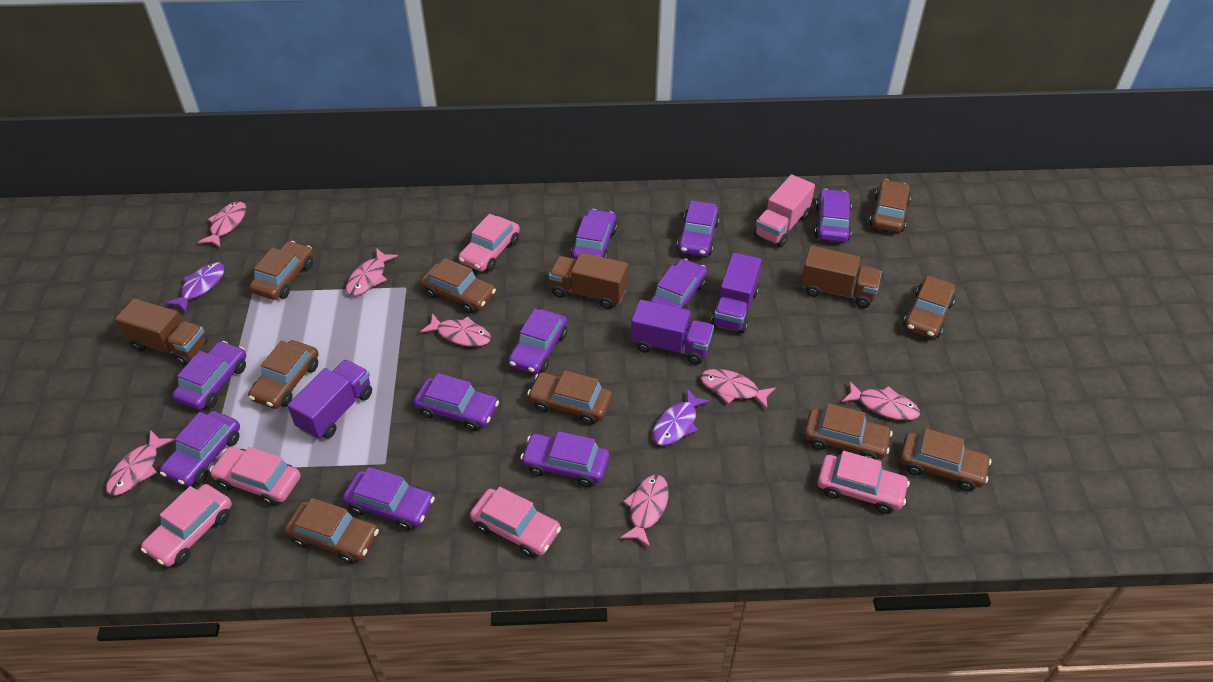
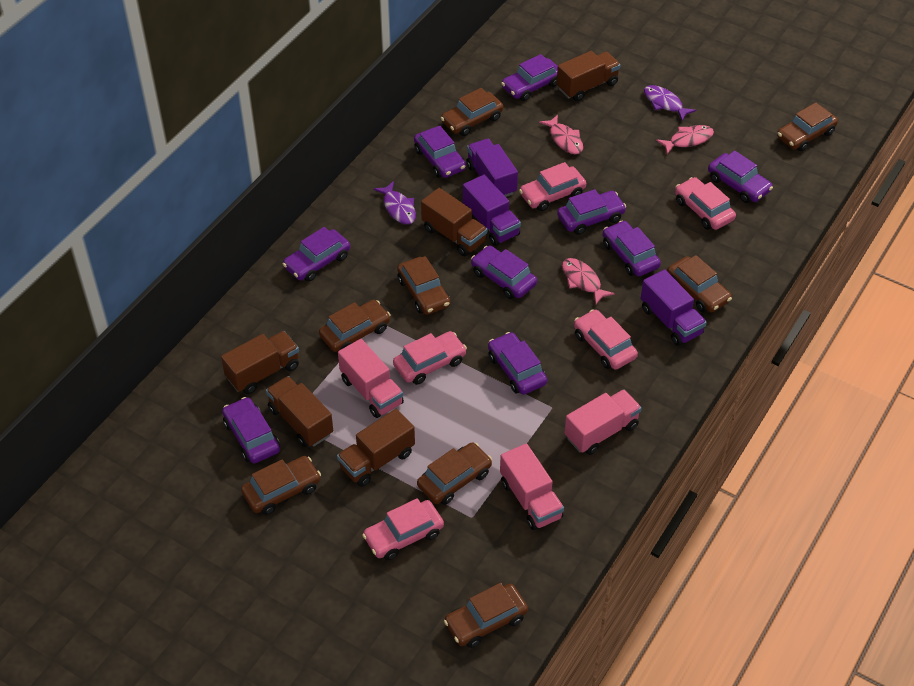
brown car: 9 -> 8
brown truck: 3 -> 5
pink fish: 7 -> 3
pink truck: 1 -> 3
purple car: 10 -> 9

